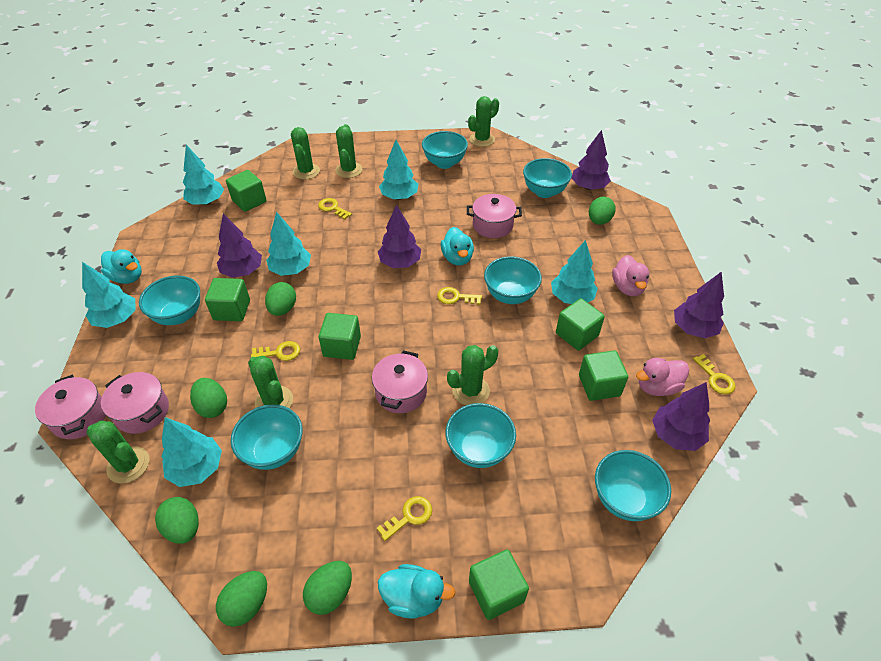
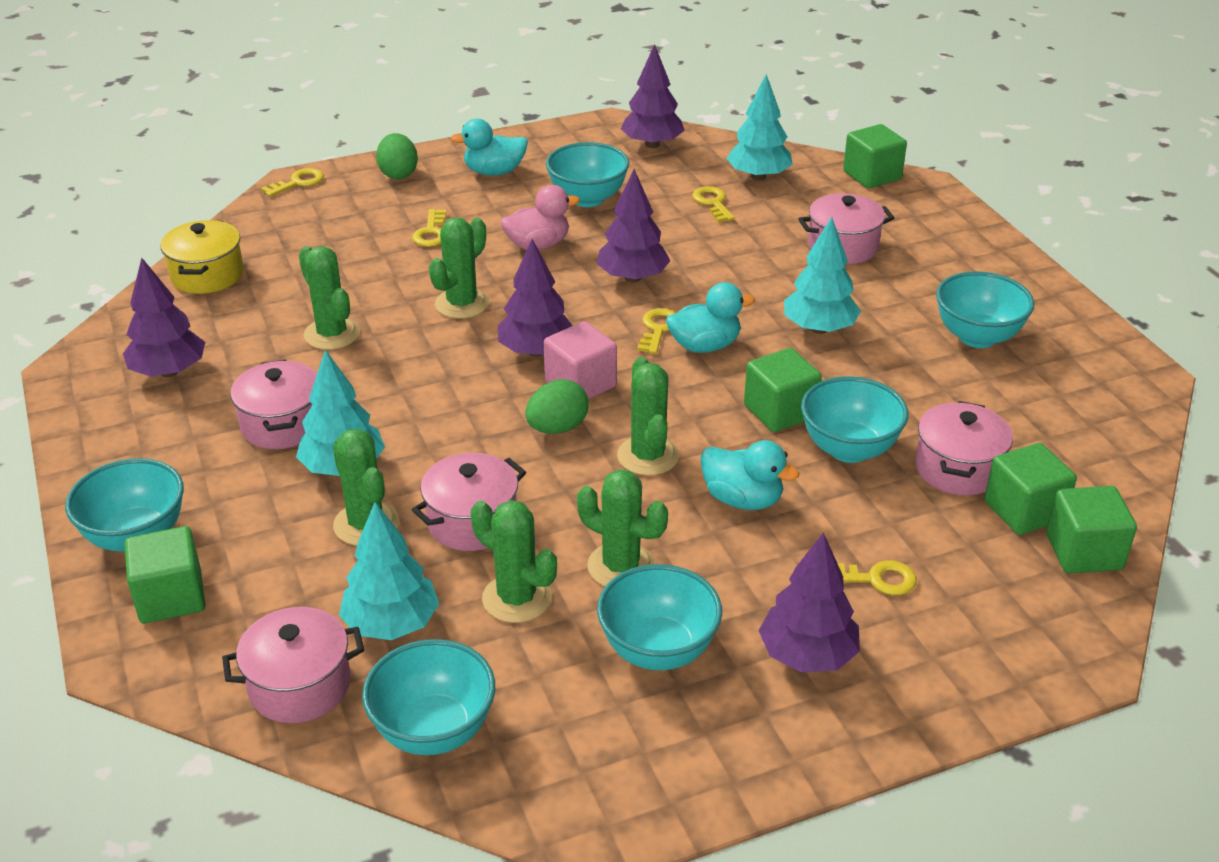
green cube: 6 -> 5
green egg: 6 -> 2
pink cube: 0 -> 1
pink duck: 2 -> 1
pink pot: 4 -> 5
turquoise bowl: 7 -> 6
turquoise tree: 6 -> 4
yellow pot: 0 -> 1

